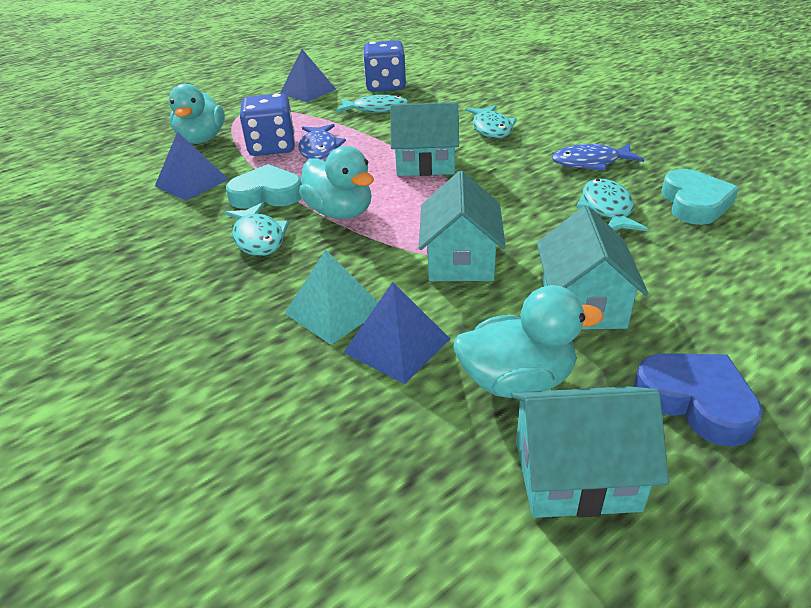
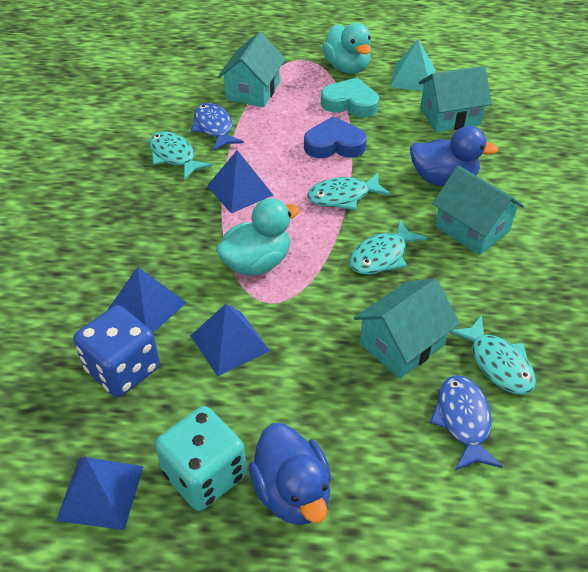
blue dice: 2 -> 1
blue duck: 0 -> 2
blue pyramid: 3 -> 4
turquoise dice: 0 -> 1
turquoise duck: 3 -> 2
turquoise heart: 2 -> 1

